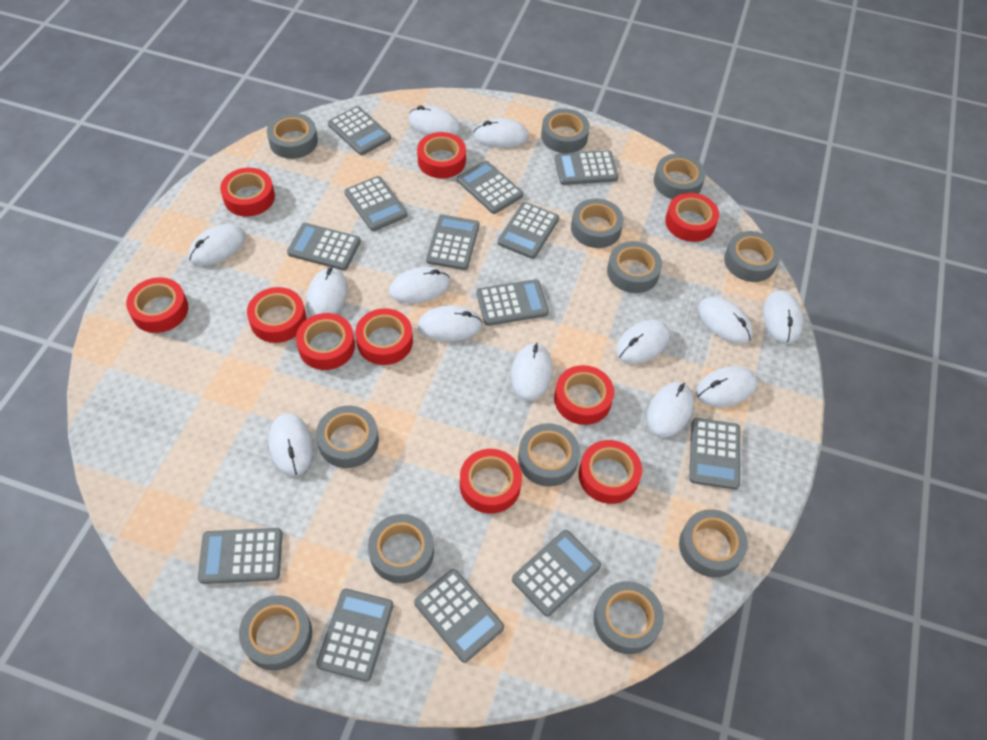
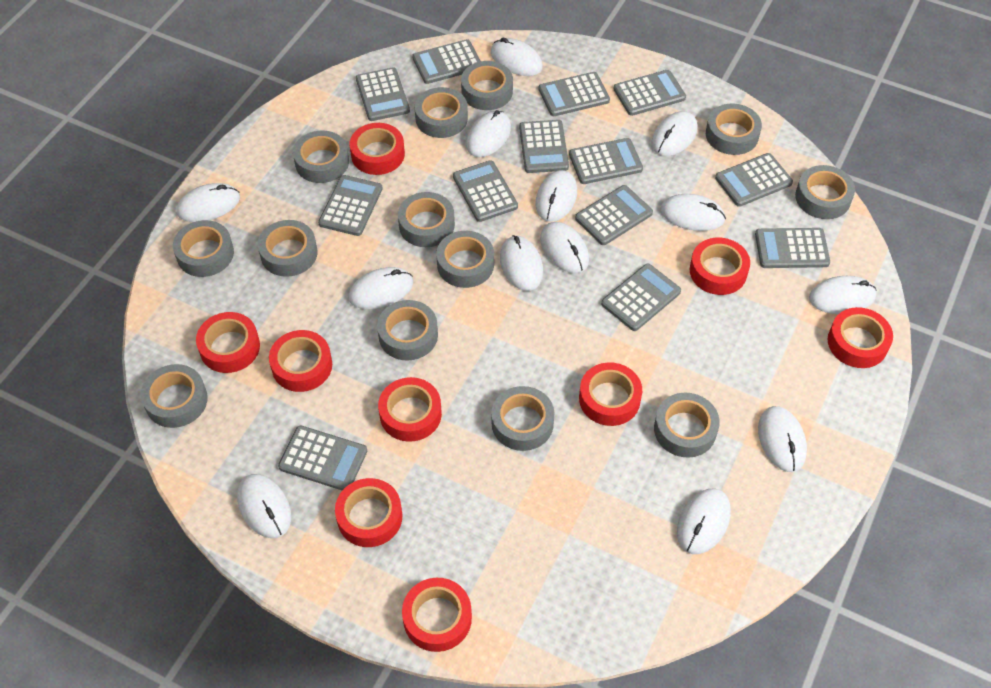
grey tape: 12 -> 13
red tape: 10 -> 9

